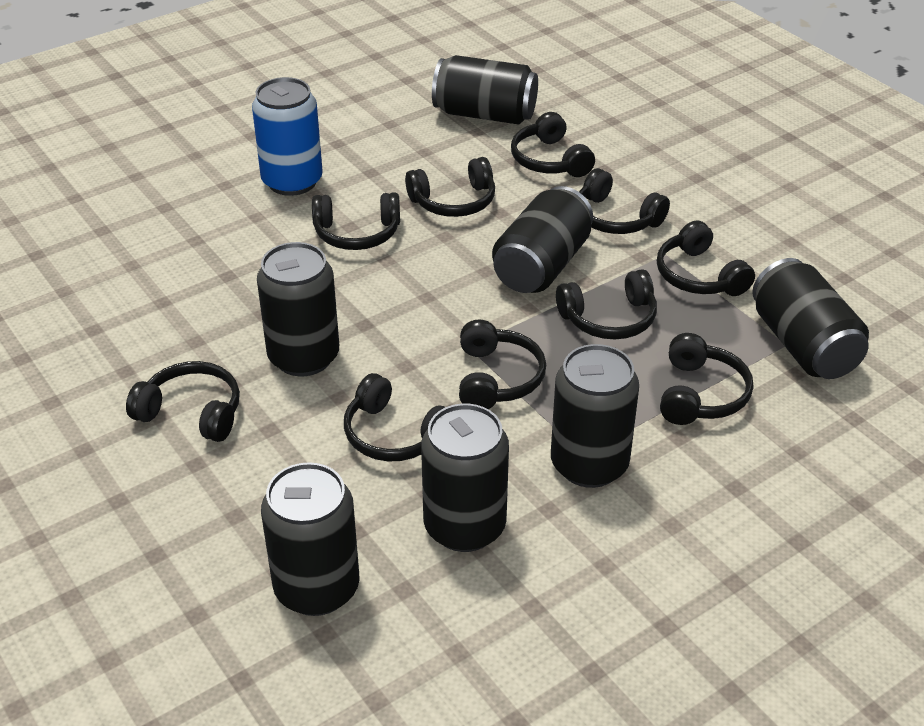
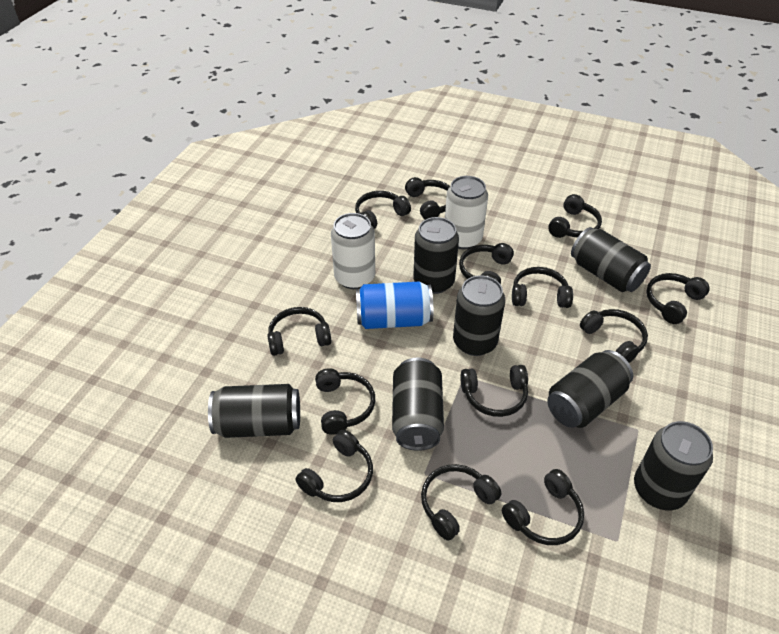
black headphones: 10 -> 13
white can: 0 -> 2

